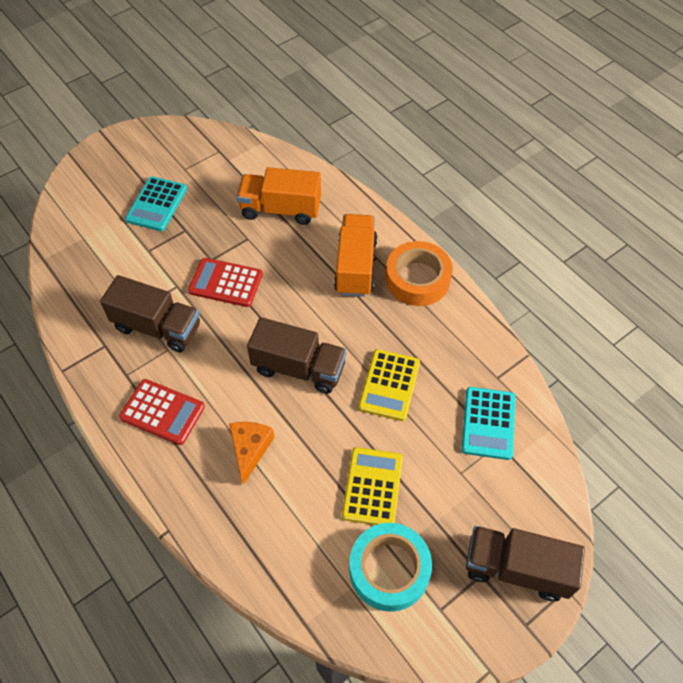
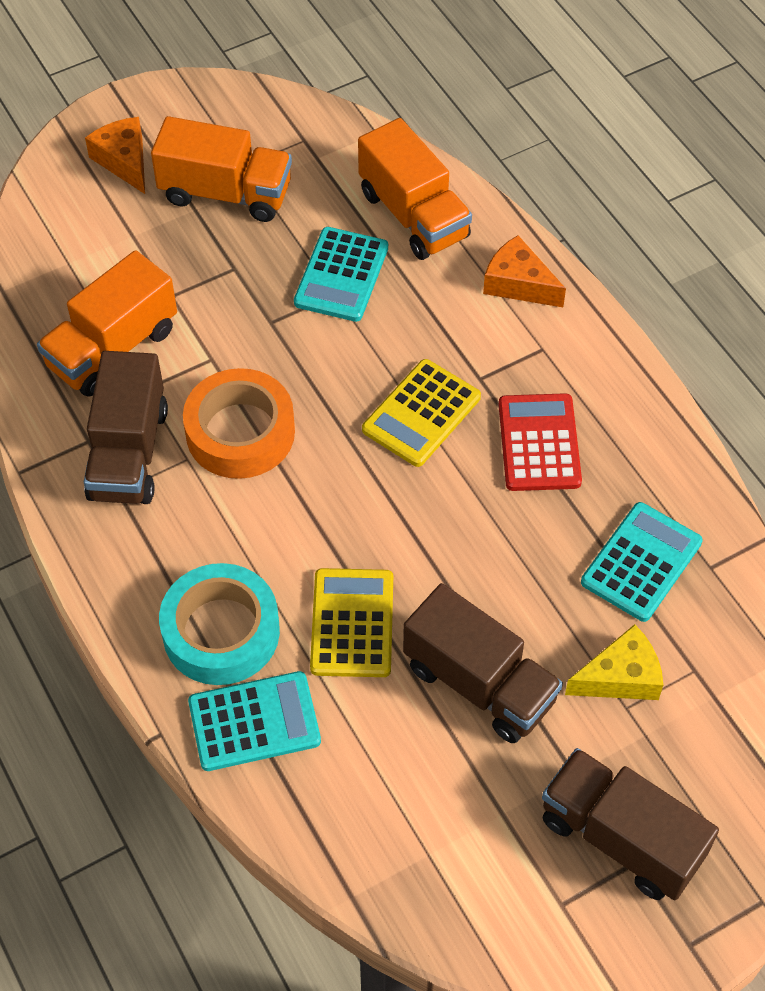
orange cheese: 1 -> 2
orange truck: 2 -> 3
red calculator: 2 -> 1
turquoise calculator: 2 -> 3
yellow cheese: 0 -> 1

